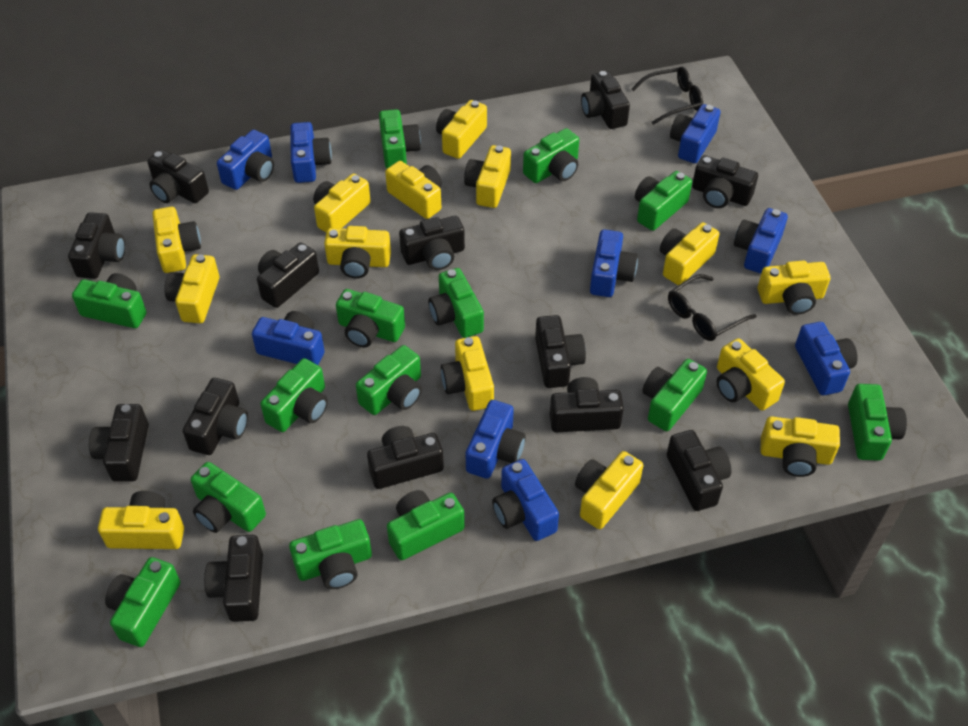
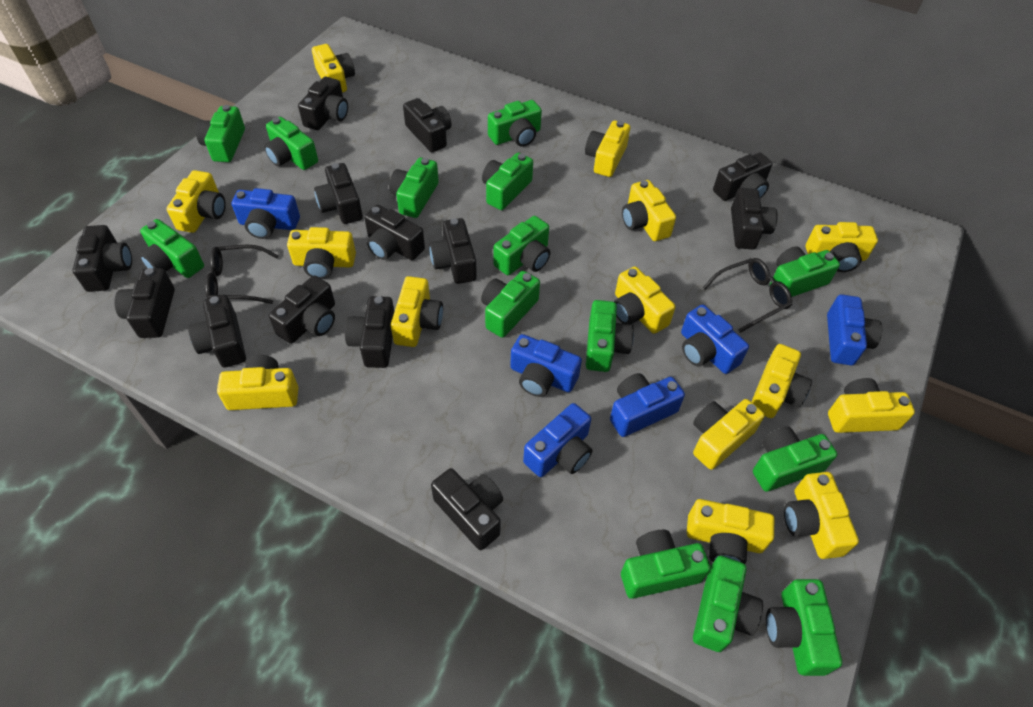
blue camera: 9 -> 6

